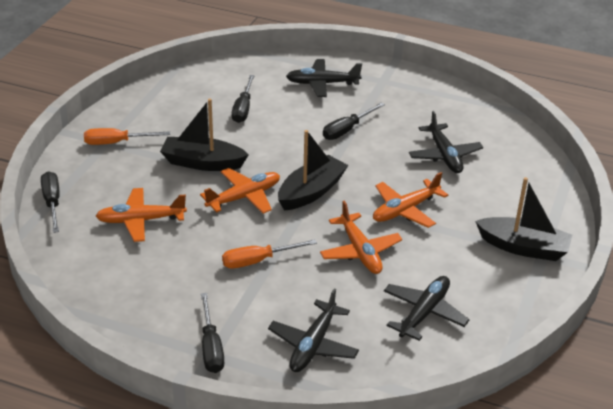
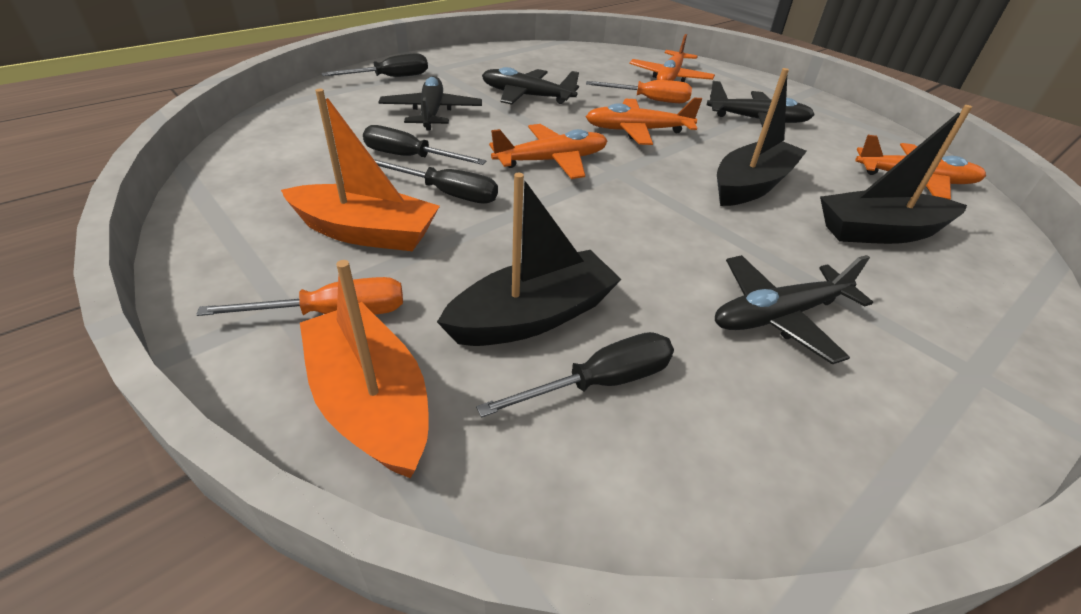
orange boat: 0 -> 2

